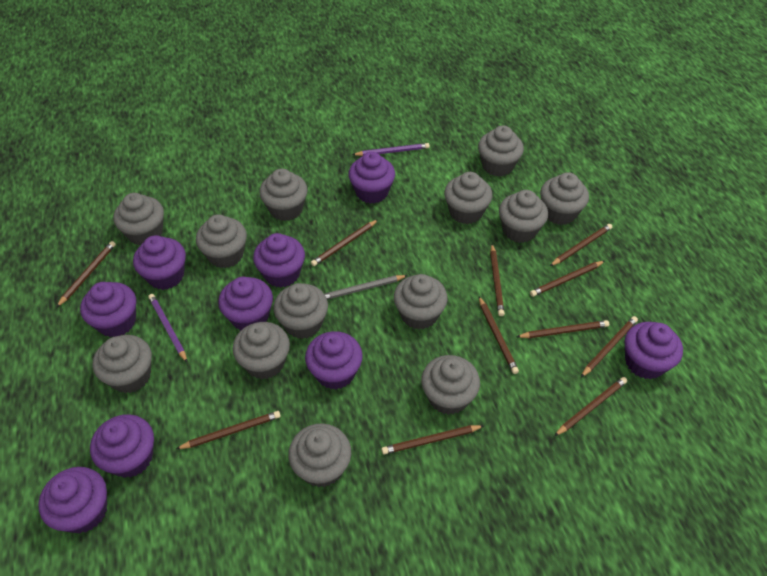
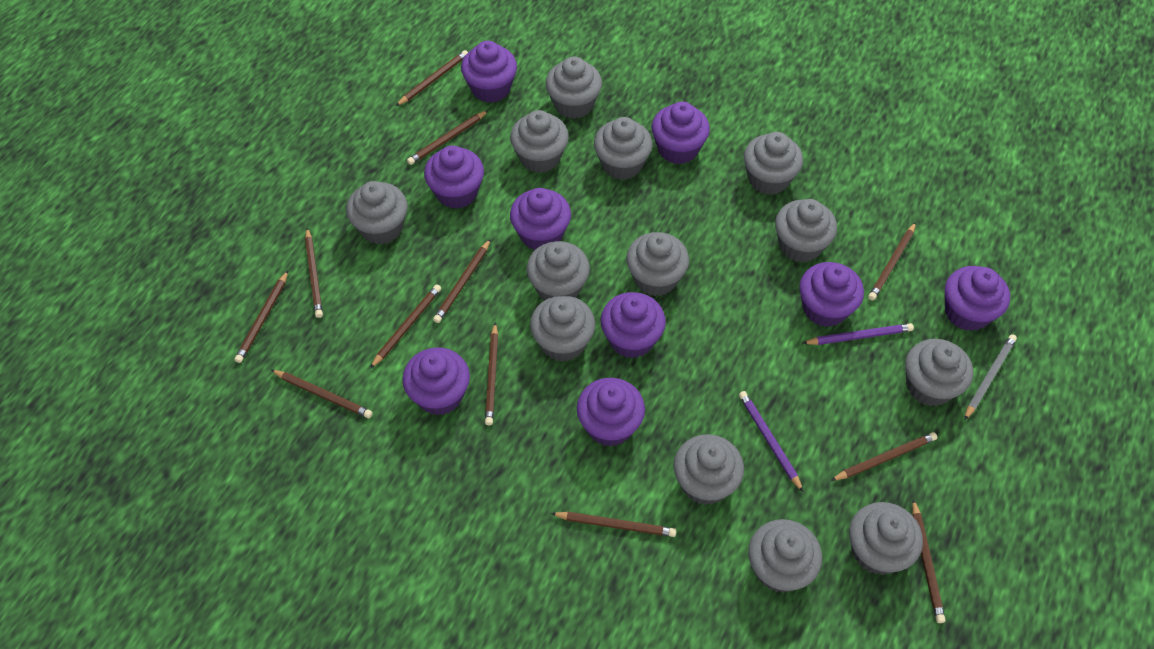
brown pencil: 11 -> 12

